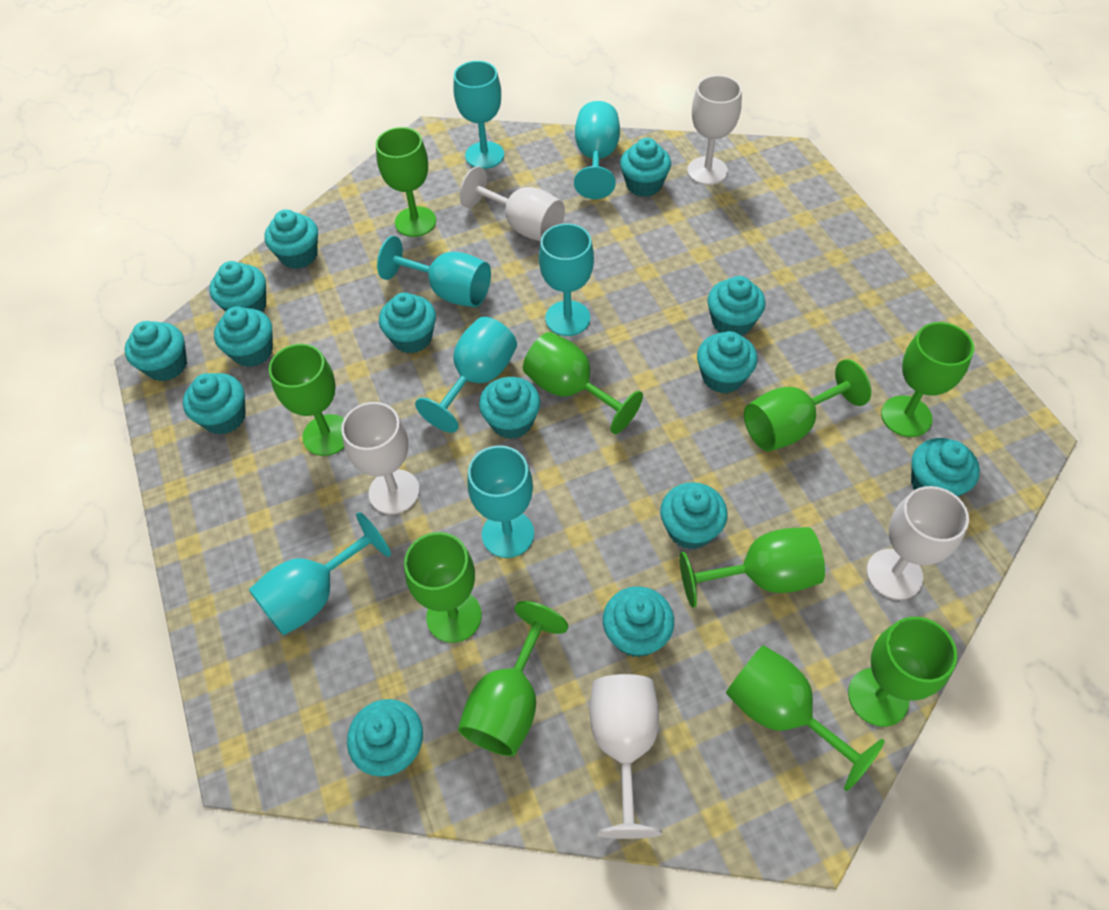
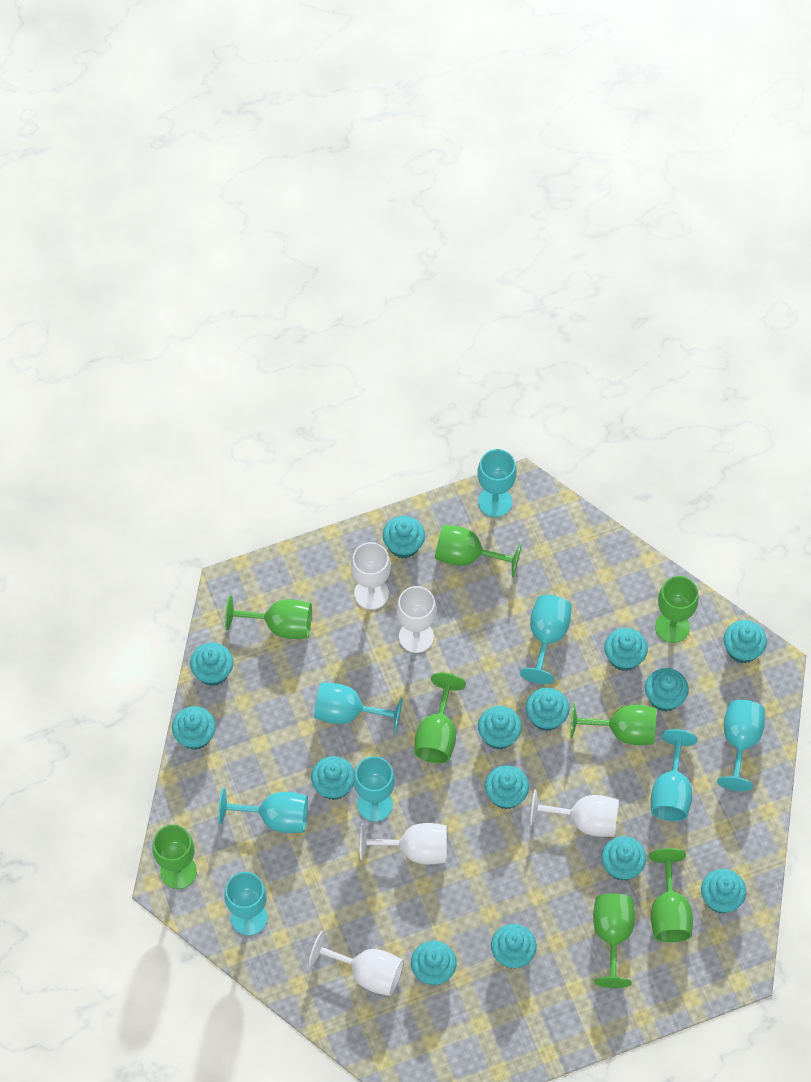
green goblet: 10 -> 8
turquoise goblet: 7 -> 8

